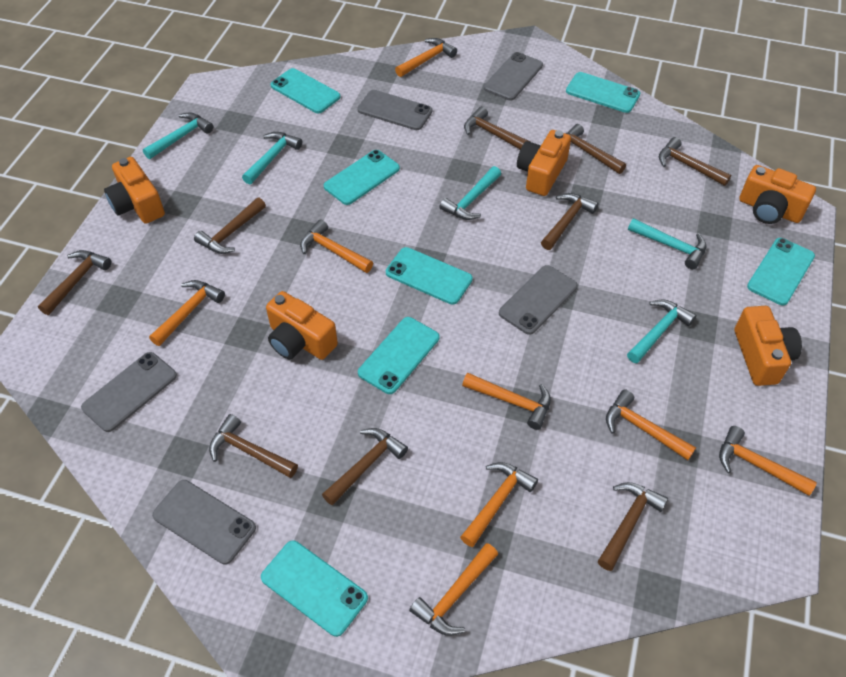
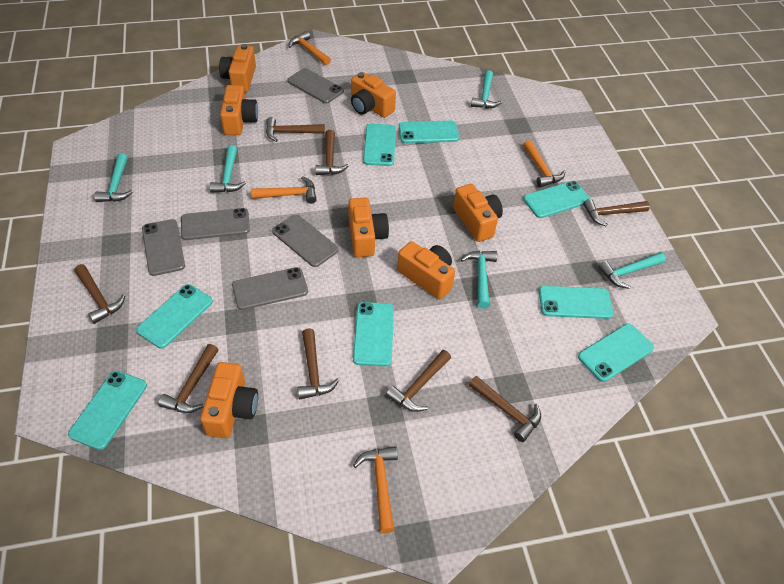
brown hammer: 9 -> 8
orange camera: 5 -> 7
orange hammer: 8 -> 4
turquoise phone: 7 -> 8

